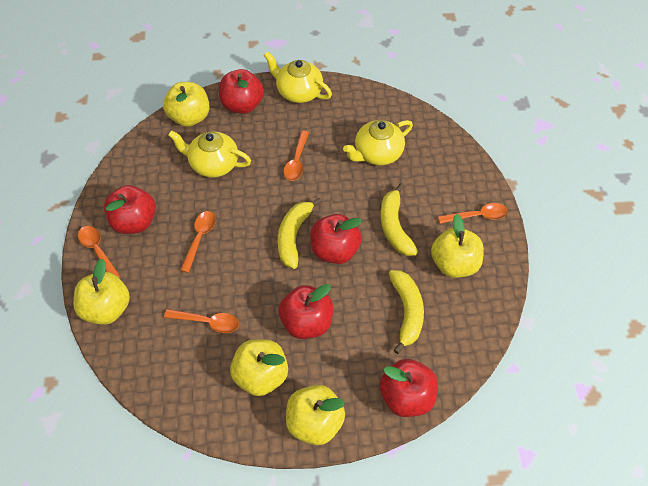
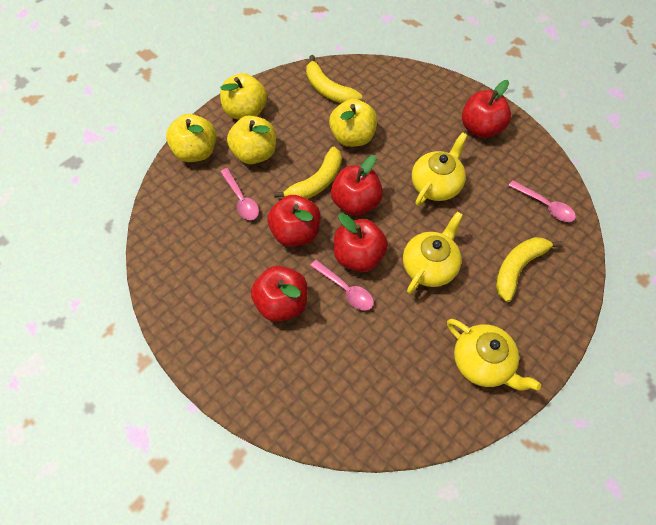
orange spoon: 5 -> 0
pink spoon: 0 -> 3
yellow apple: 5 -> 4

